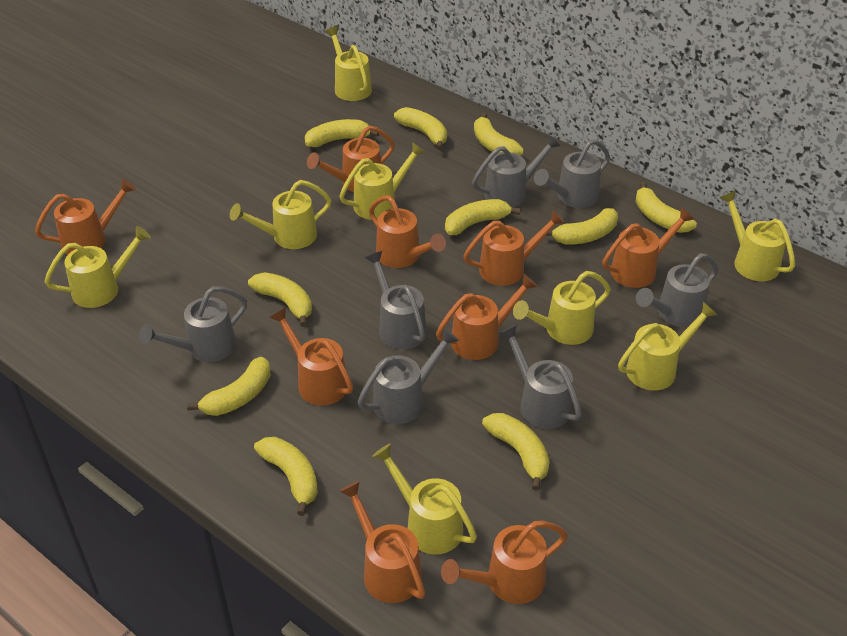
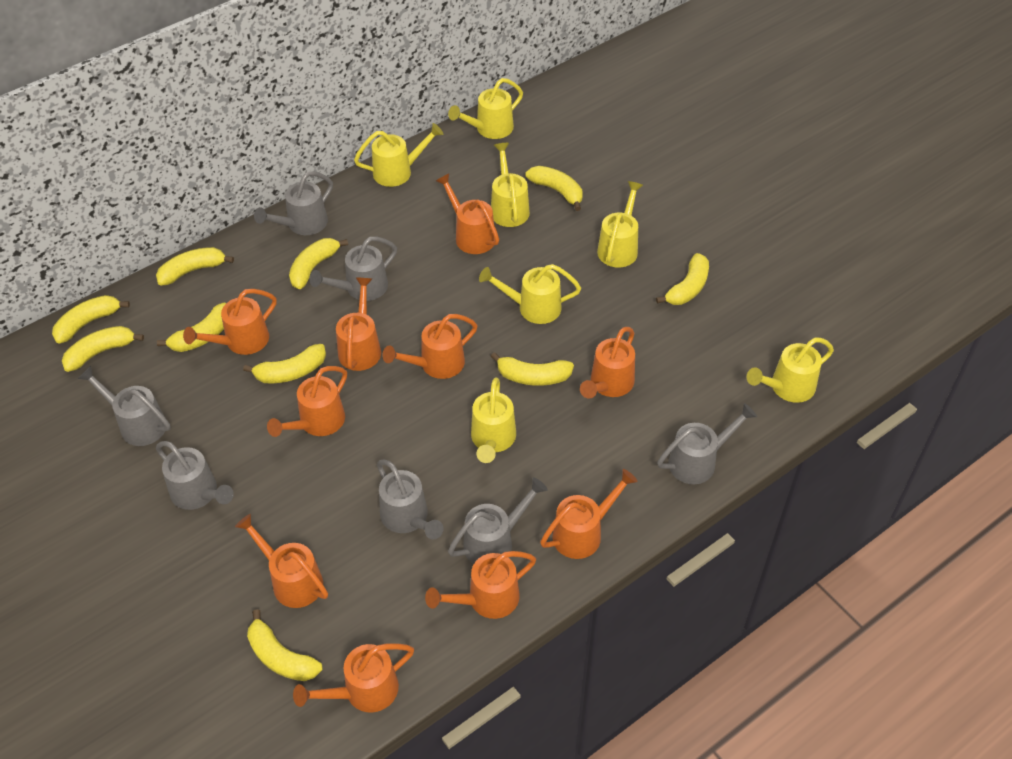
orange watering can: 9 -> 10
yellow watering can: 8 -> 7

